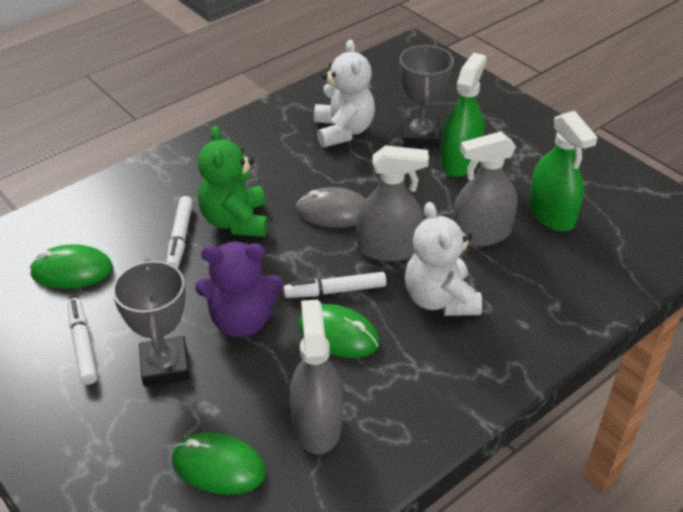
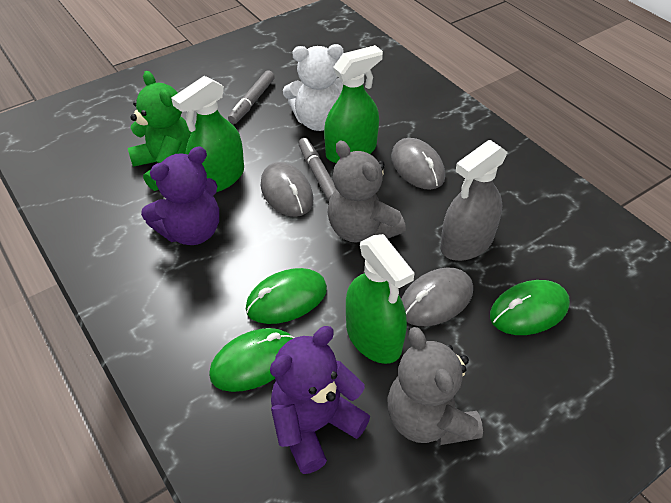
green spray bottle: 2 -> 3
grey marker: 0 -> 2
grey mouse: 1 -> 3
grey spray bottle: 3 -> 1
grey teddy bear: 0 -> 2
grey trophy: 2 -> 0
purple teddy bear: 1 -> 2
white marker: 3 -> 0
white teddy bear: 2 -> 1

